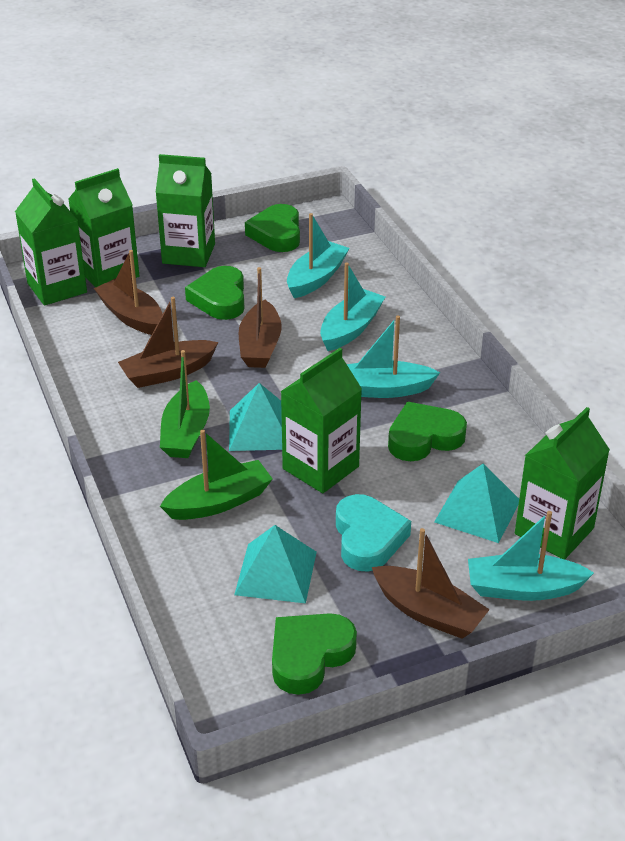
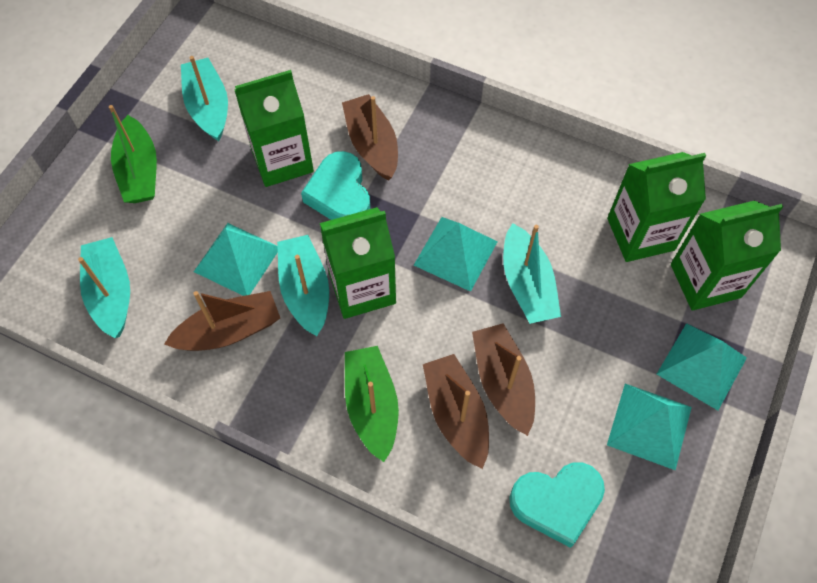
green carton: 5 -> 4
green heart: 4 -> 0
turquoise heart: 1 -> 2
turquoise pyramid: 3 -> 4

